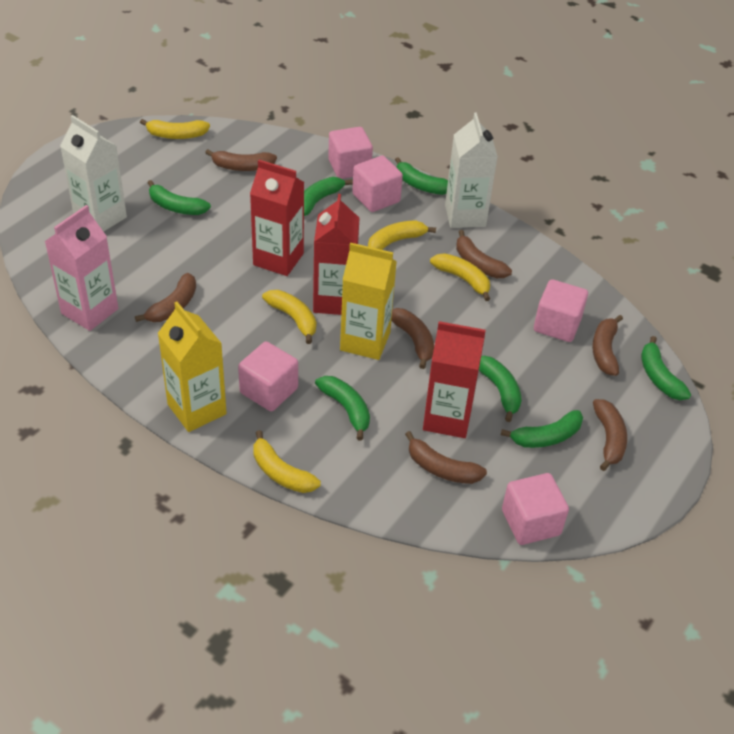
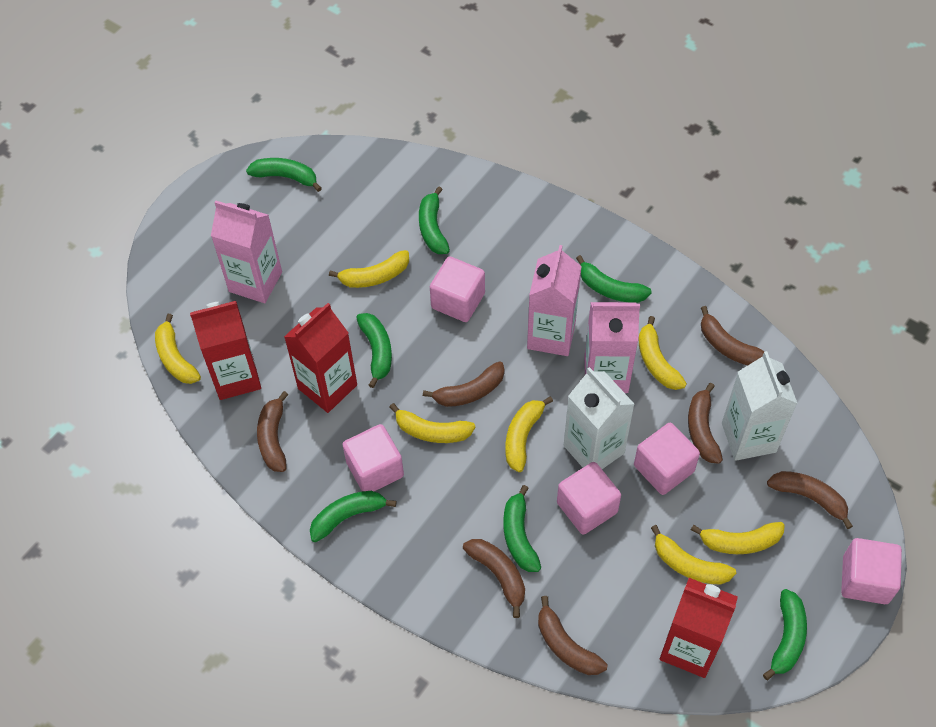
pink carton: 1 -> 3
yellow banana: 5 -> 7
yellow carton: 2 -> 0

